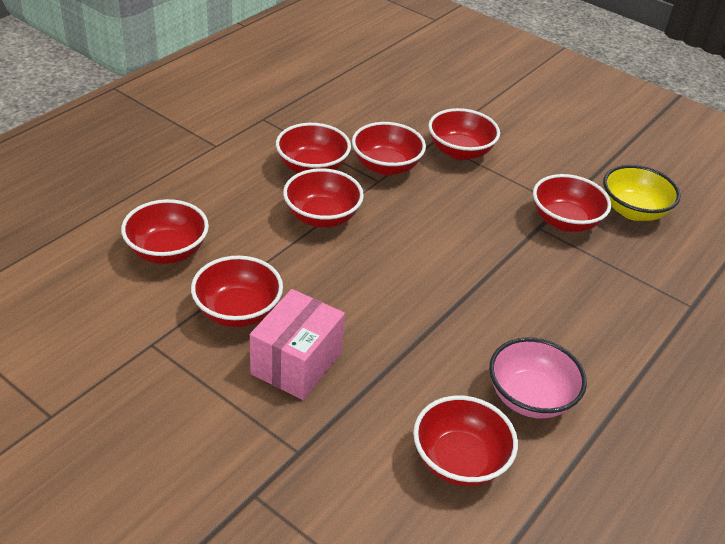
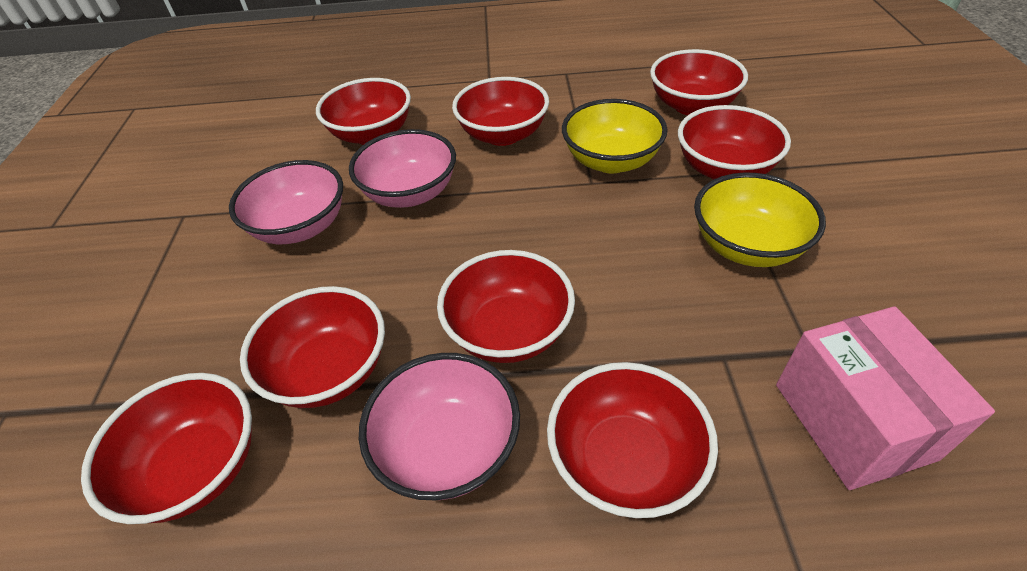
pink bowl: 1 -> 3
yellow bowl: 1 -> 2

